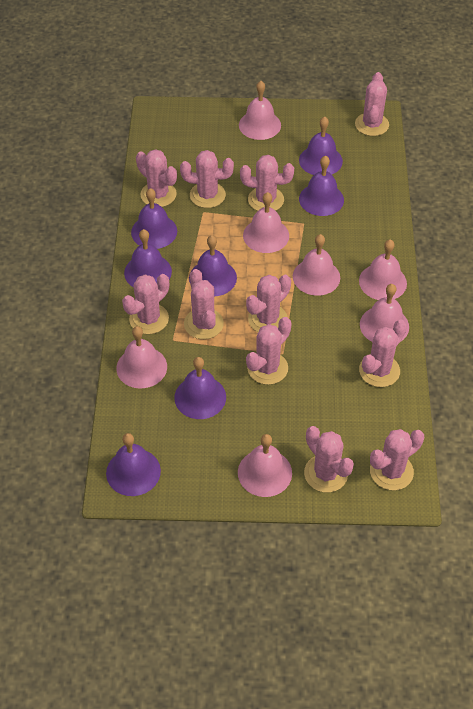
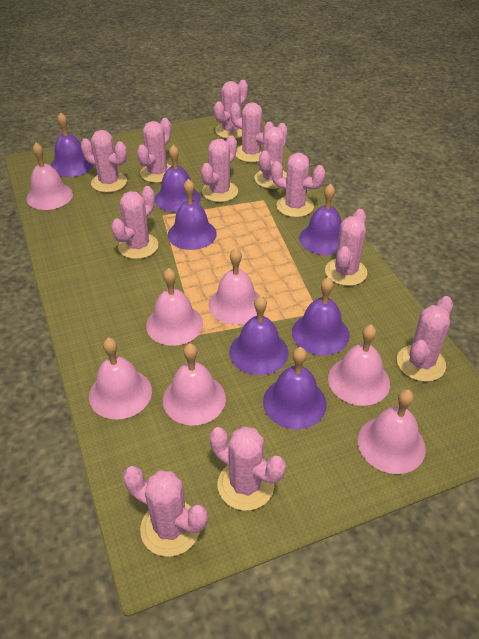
pink cactus: 11 -> 12

